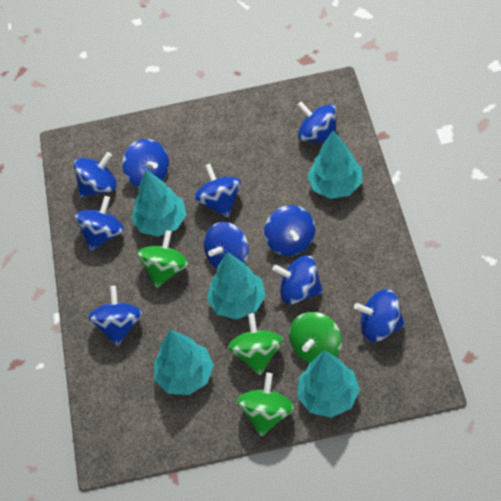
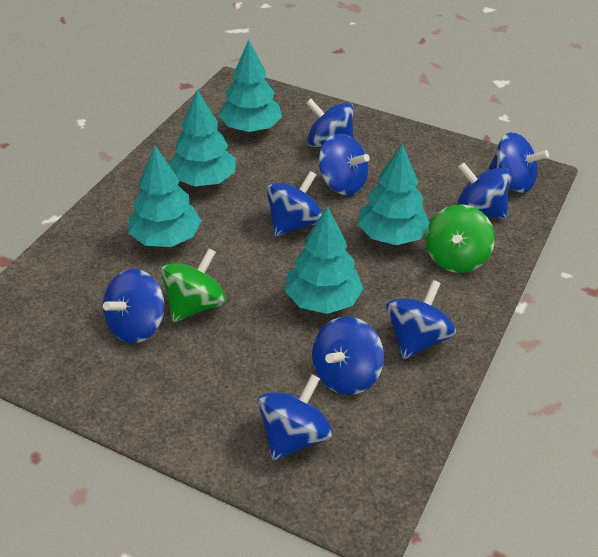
blue spinning top: 10 -> 9
green spinning top: 4 -> 2

